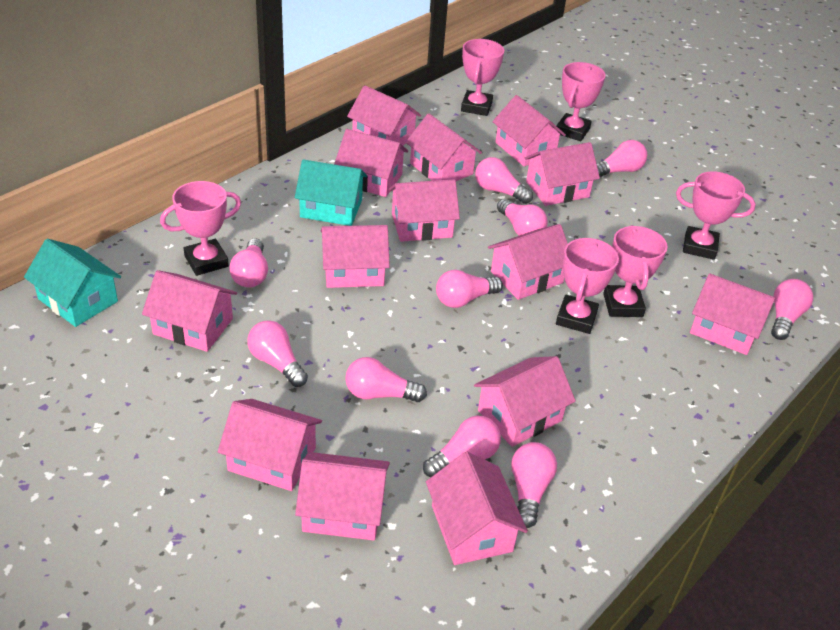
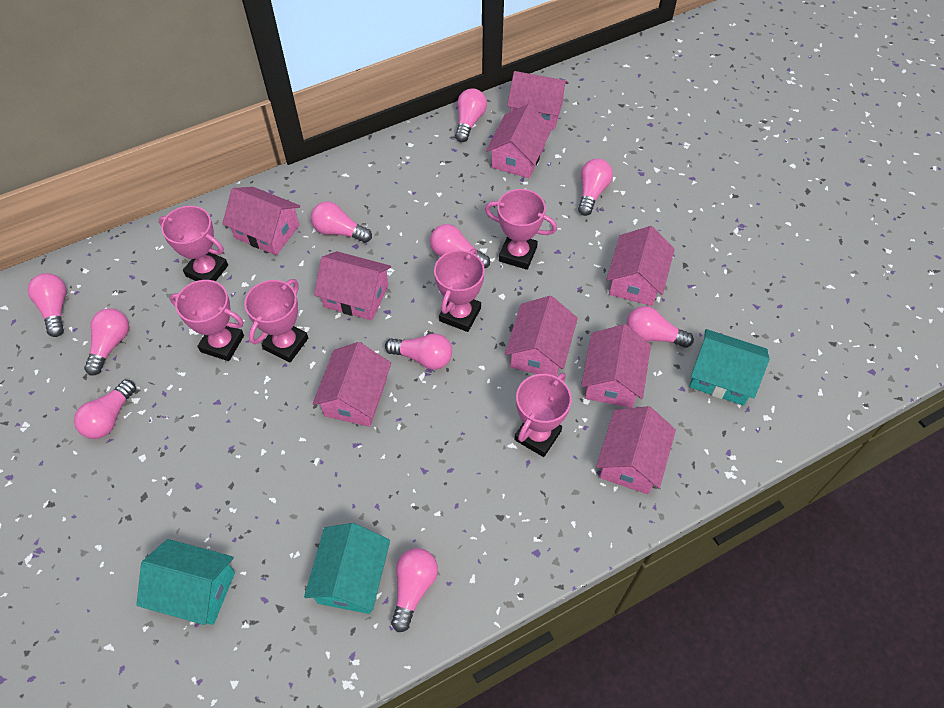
pink house: 14 -> 9
turquoise house: 2 -> 3

